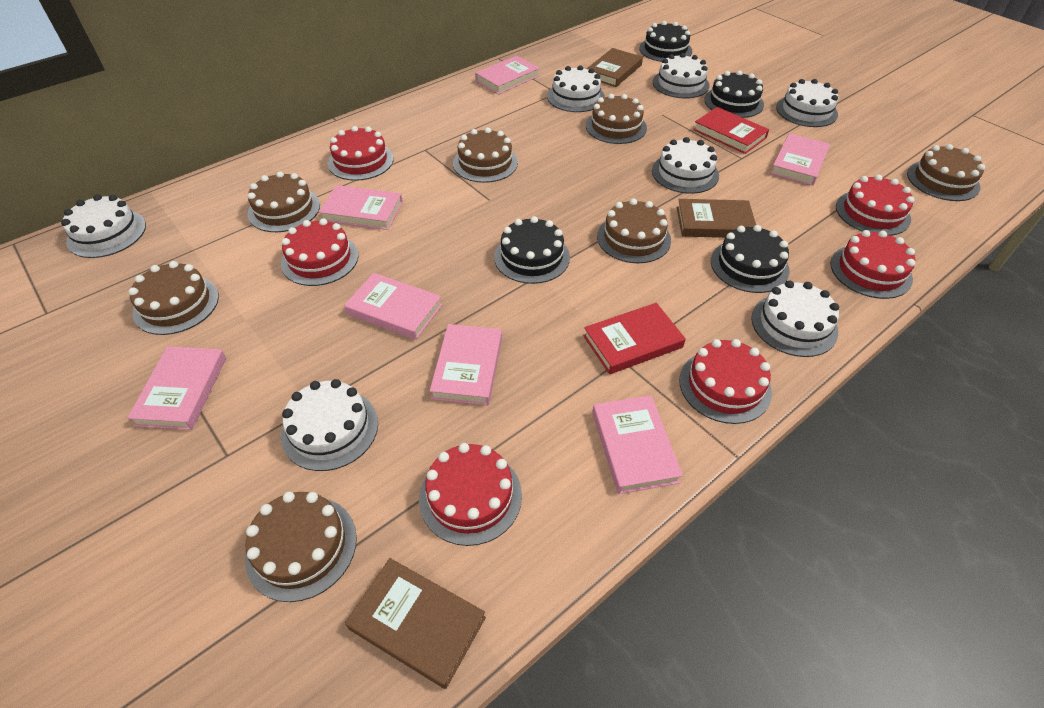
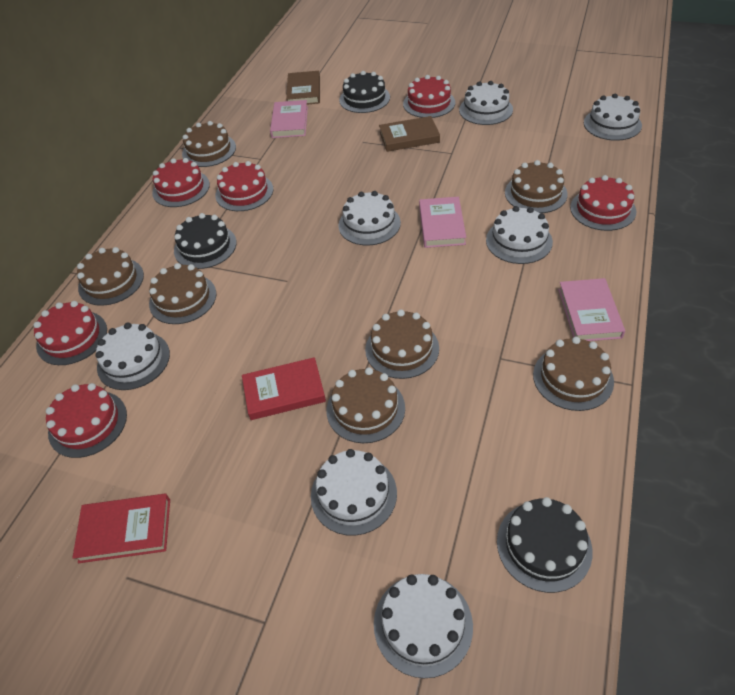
black cake: 4 -> 3
brown book: 3 -> 2
pink book: 7 -> 3

